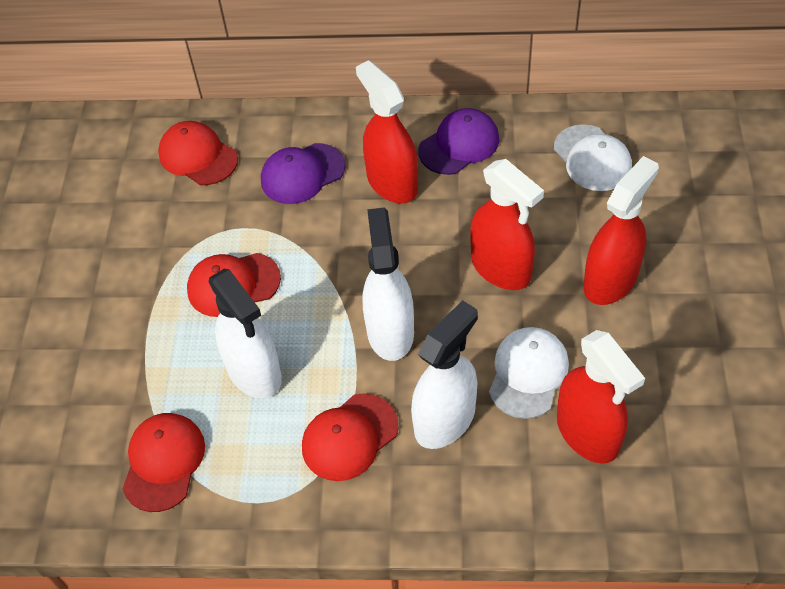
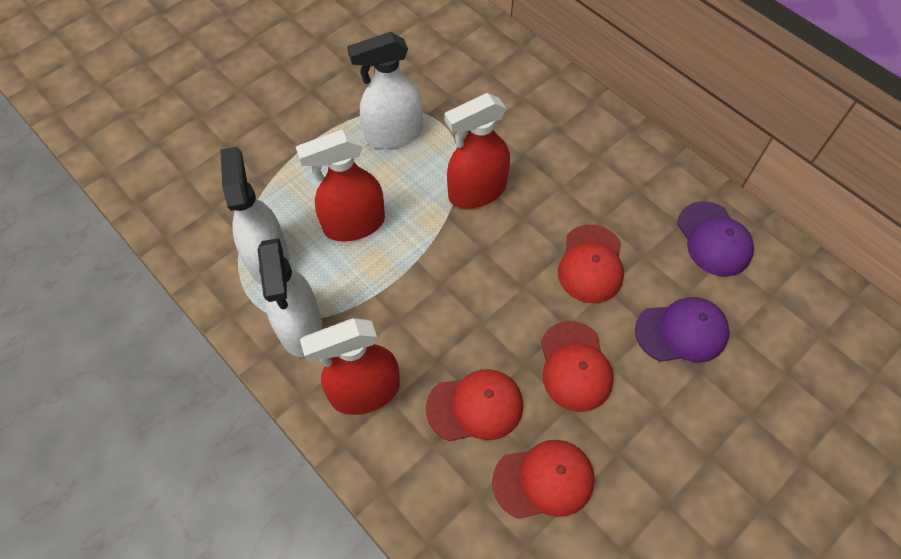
red spray bottle: 4 -> 3
white cap: 2 -> 0

